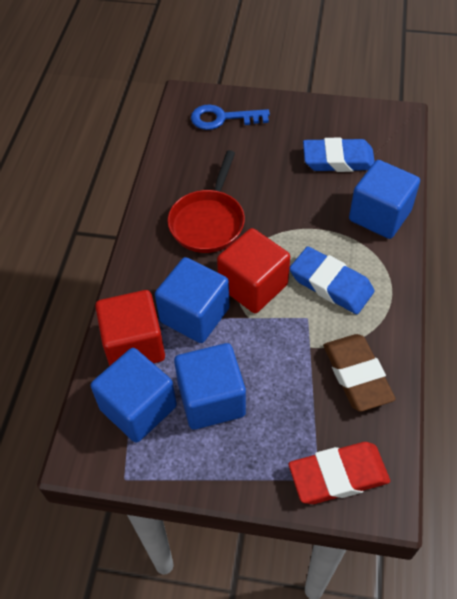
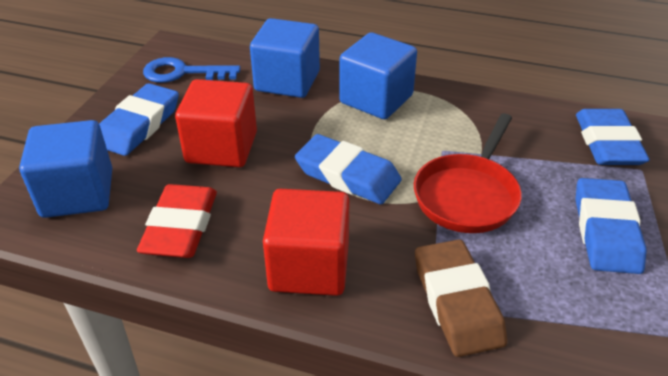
blue cube: 4 -> 3
blue eraser: 2 -> 4

